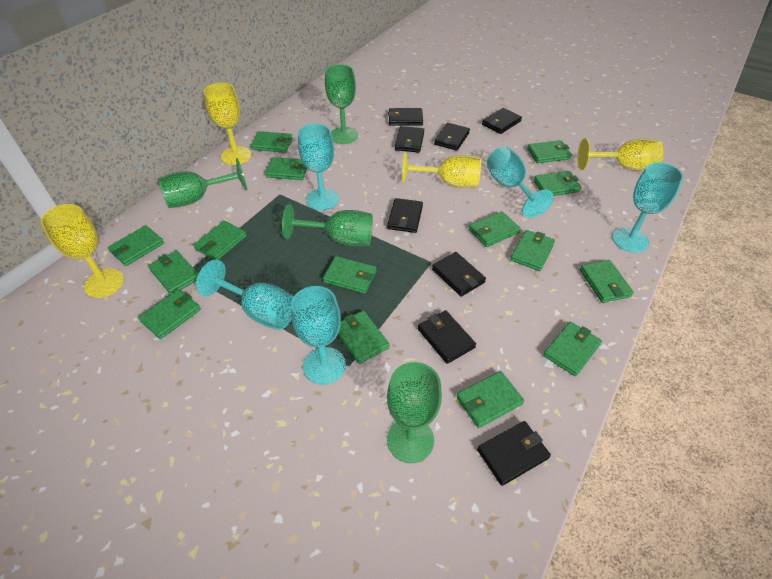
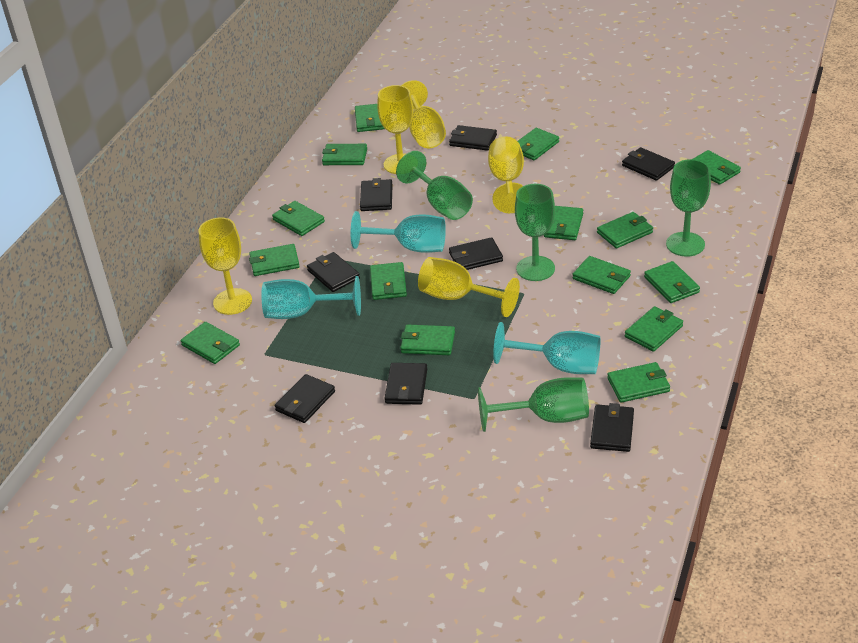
turquoise goblet: 5 -> 3
yellow goblet: 4 -> 5

